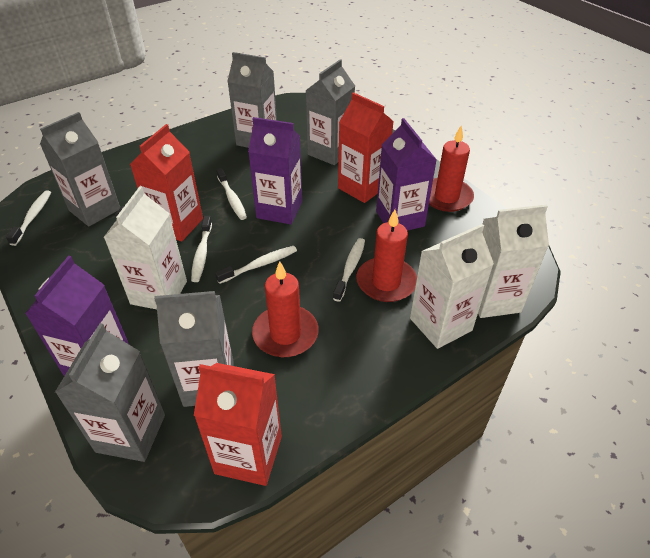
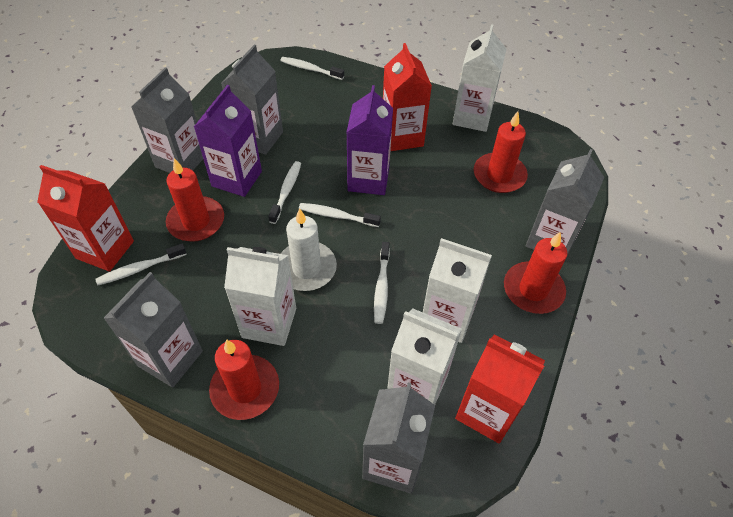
purple carton: 3 -> 2
red candle: 3 -> 4
white candle: 0 -> 1
white carton: 3 -> 4

